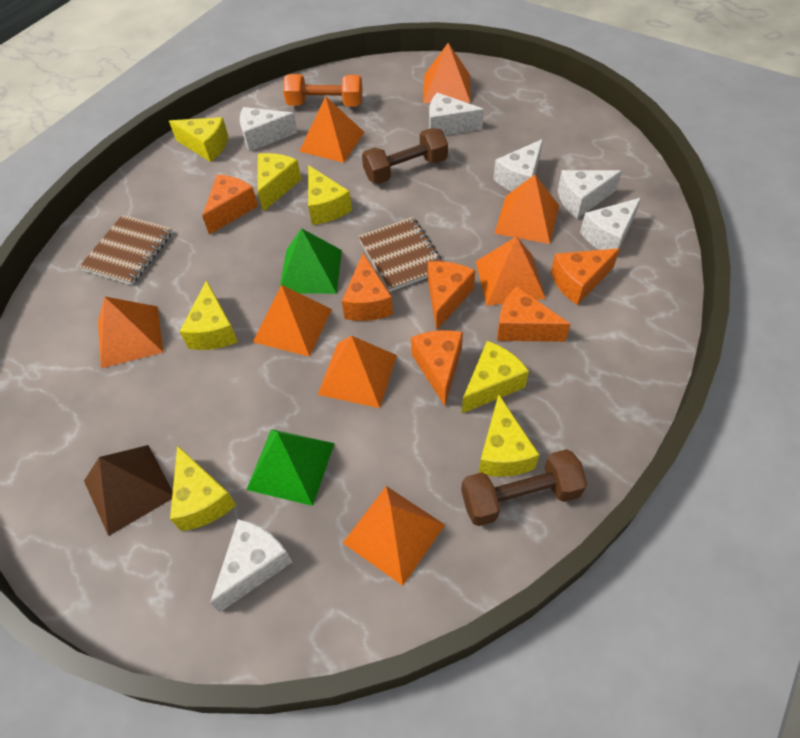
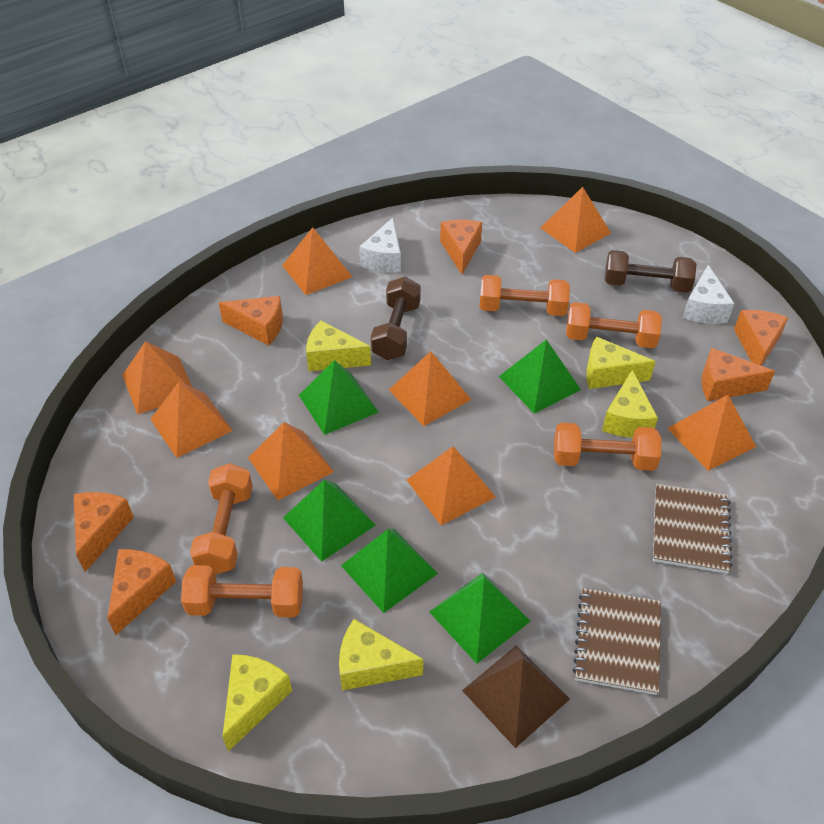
green pyramid: 2 -> 5
orange dumbbell: 1 -> 5
white cheese: 6 -> 2
yellow cheese: 7 -> 5

